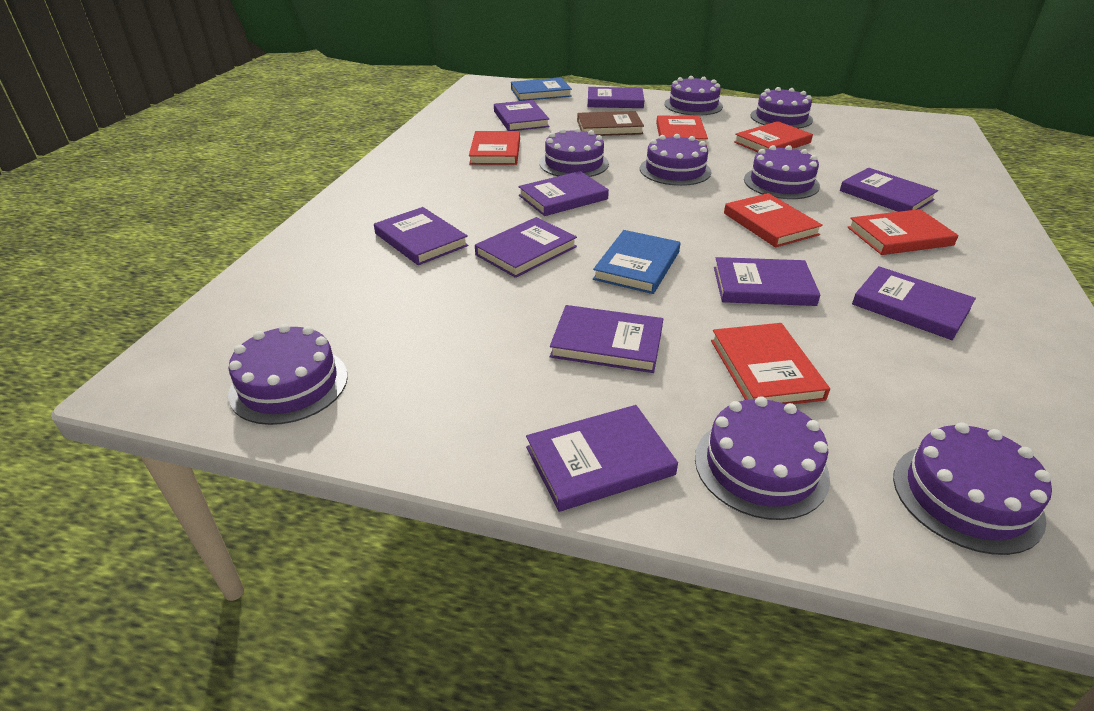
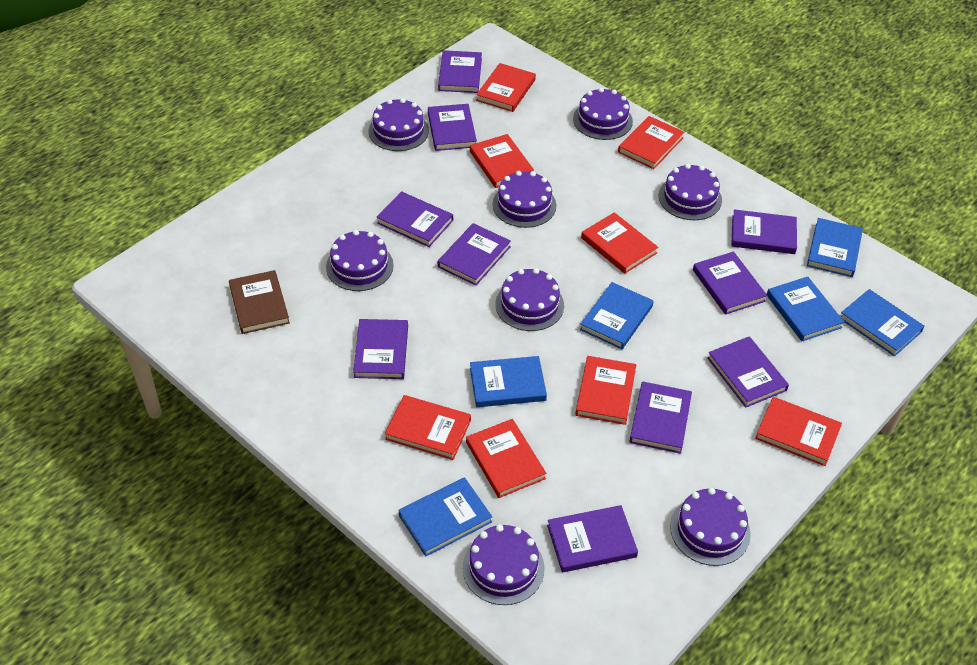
blue book: 2 -> 6
red book: 6 -> 8

